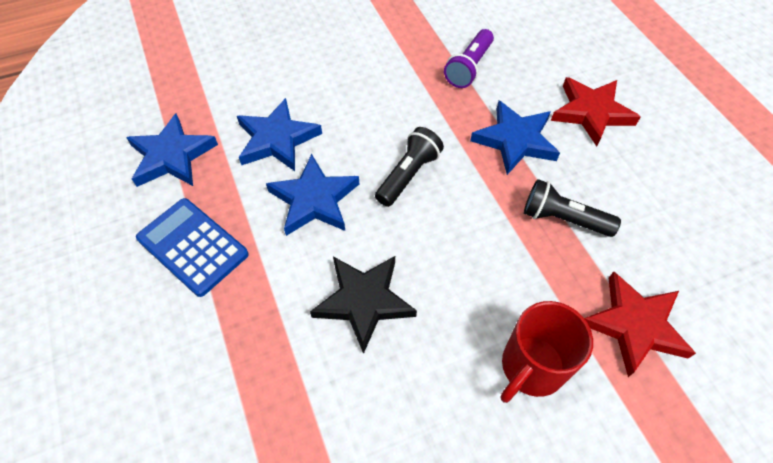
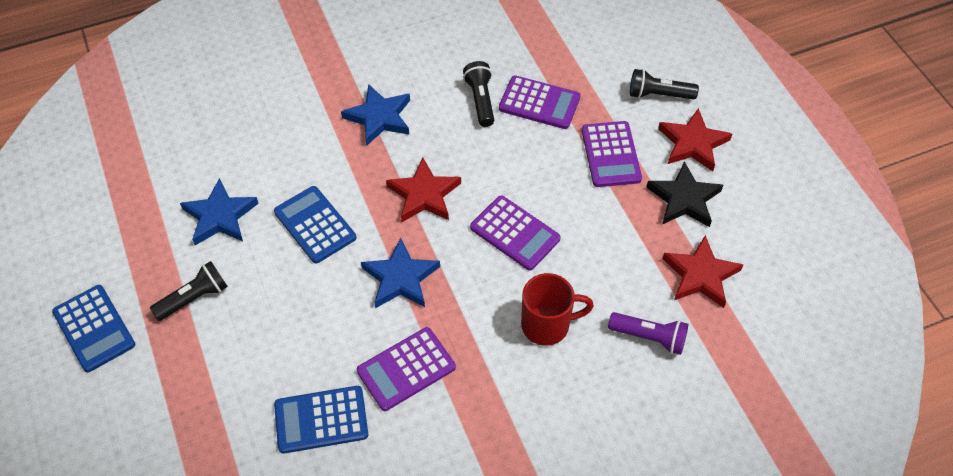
black flashlight: 2 -> 3
blue calculator: 1 -> 3
blue star: 4 -> 3
purple calculator: 0 -> 4
red star: 2 -> 3

